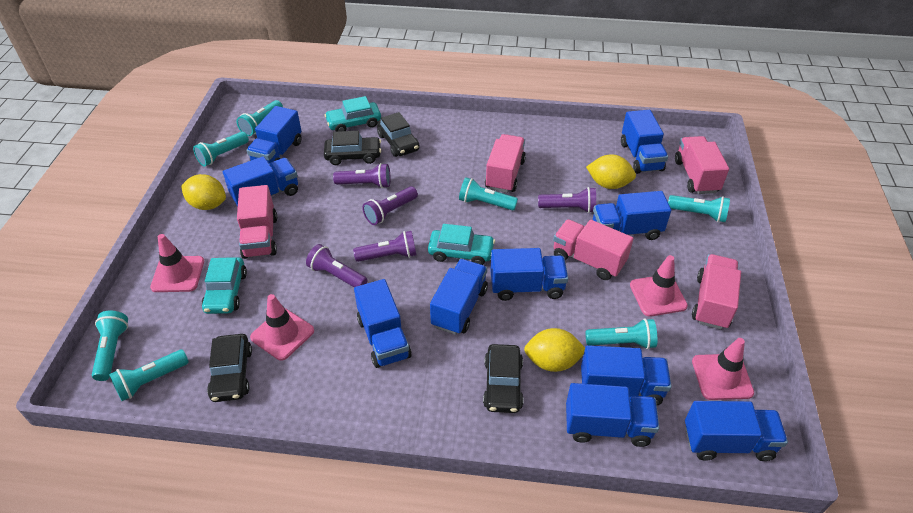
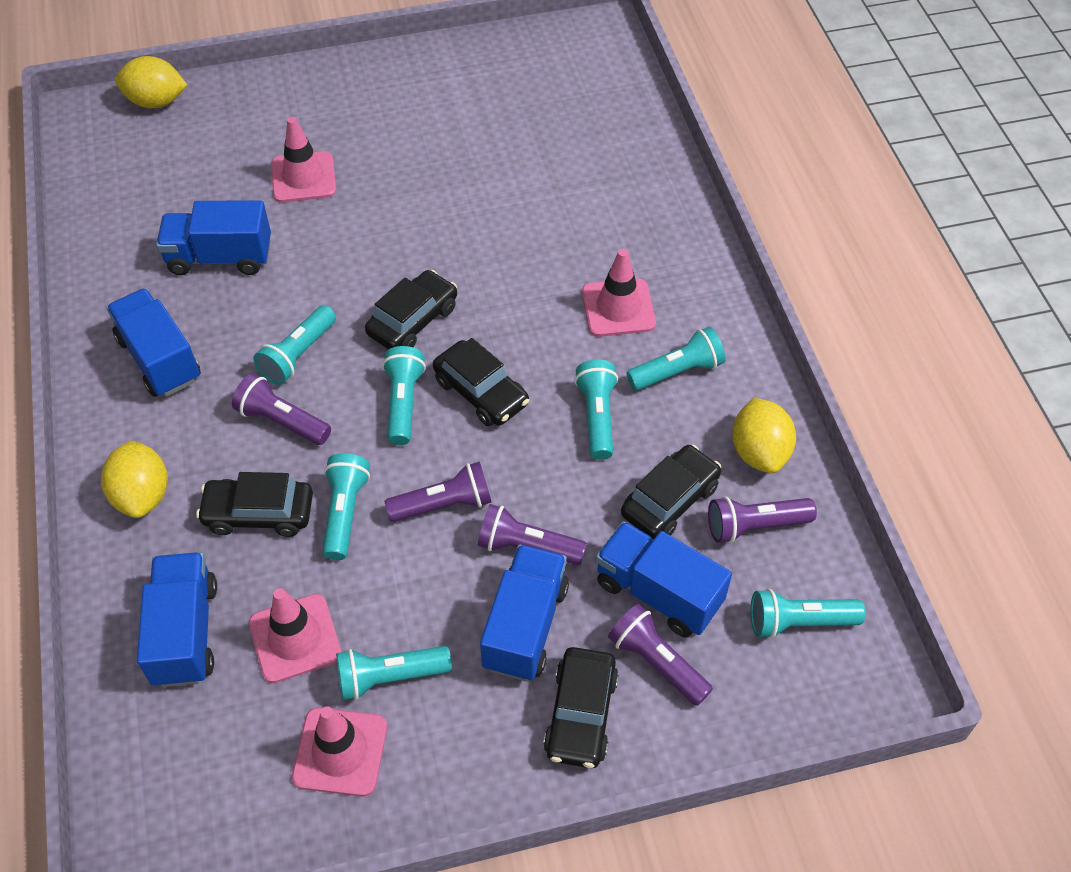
black car: 4 -> 5
blue truck: 10 -> 5
pink truck: 5 -> 0
turquoise car: 3 -> 0

